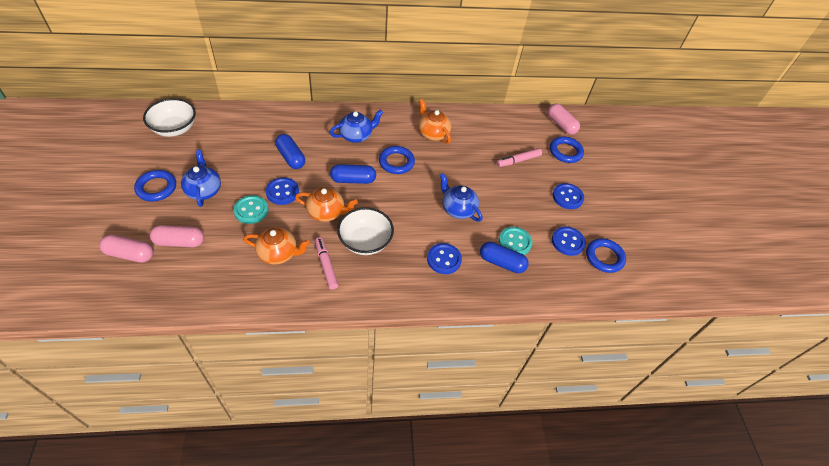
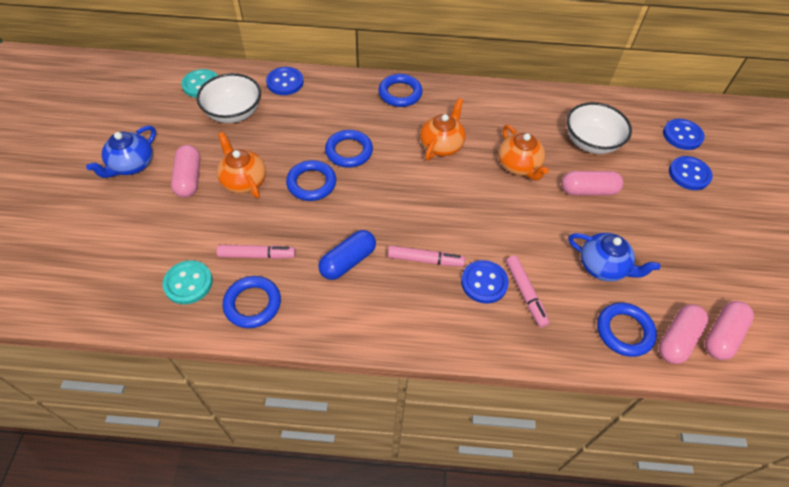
blue capsule: 3 -> 1
blue ring: 4 -> 5
blue teapot: 3 -> 2
pink capsule: 3 -> 4
pink marker: 2 -> 3

